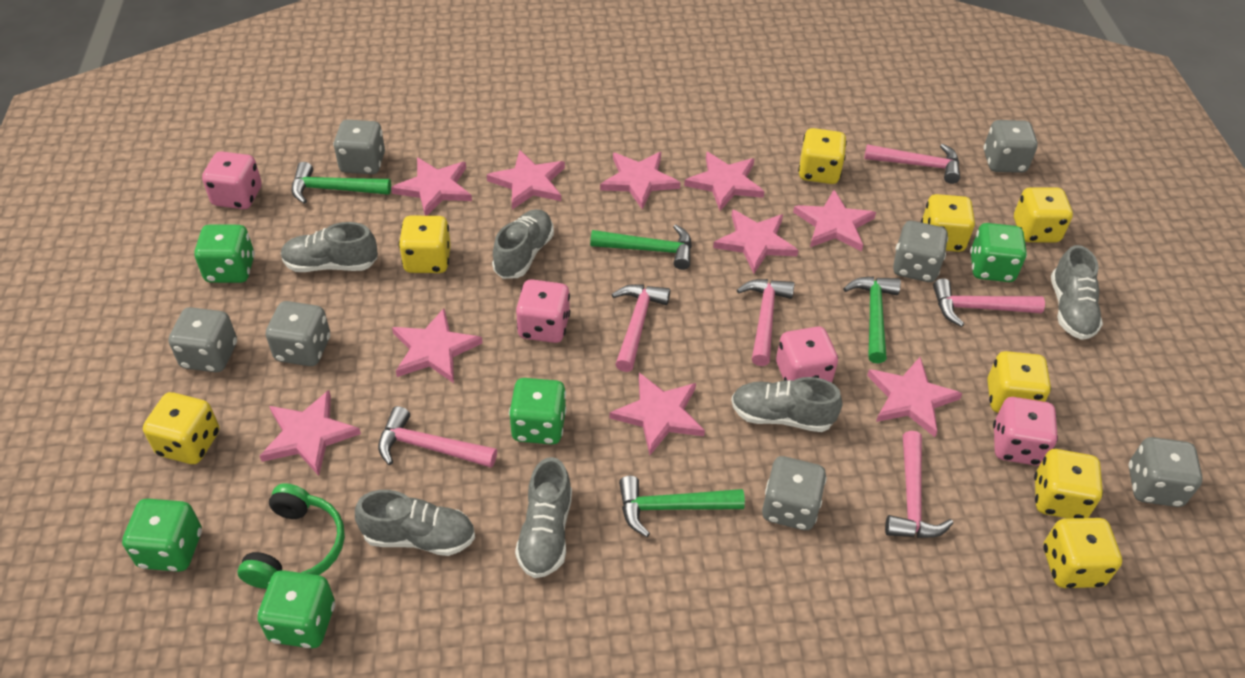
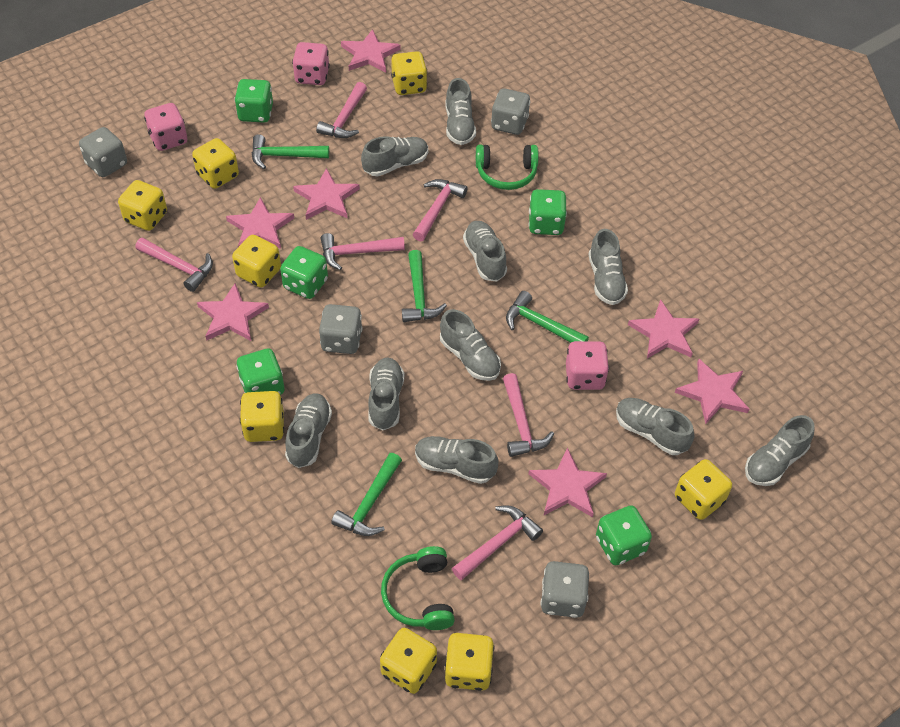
green headphones: 1 -> 2
grey dice: 7 -> 4
grey shoe: 6 -> 10
pink dice: 4 -> 3
pink star: 10 -> 7

